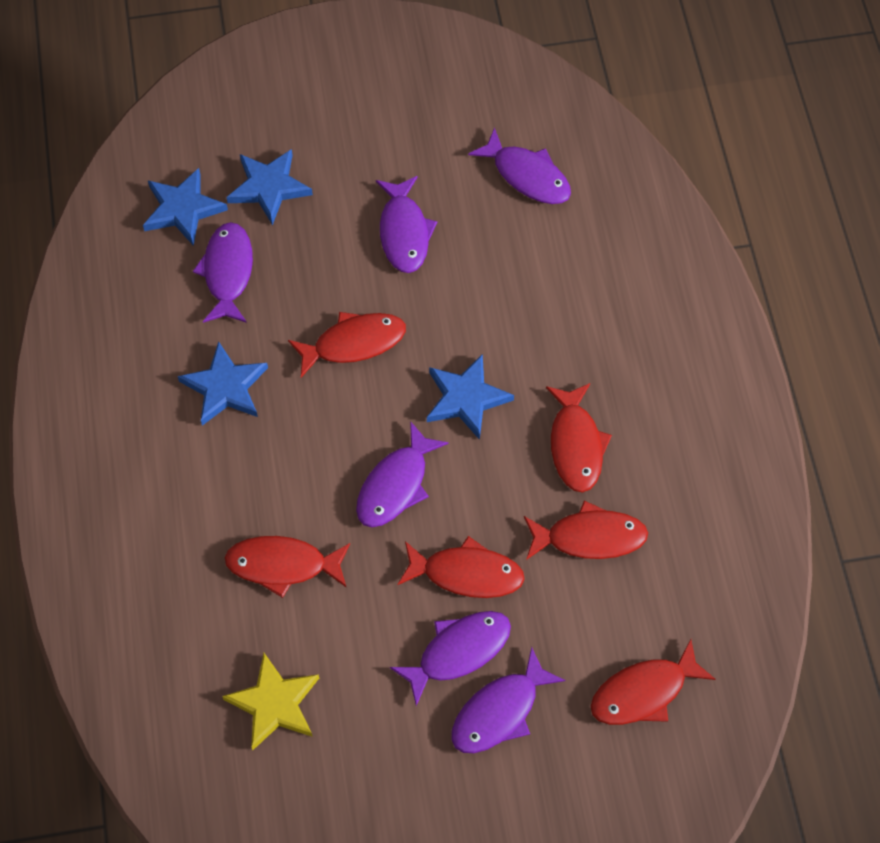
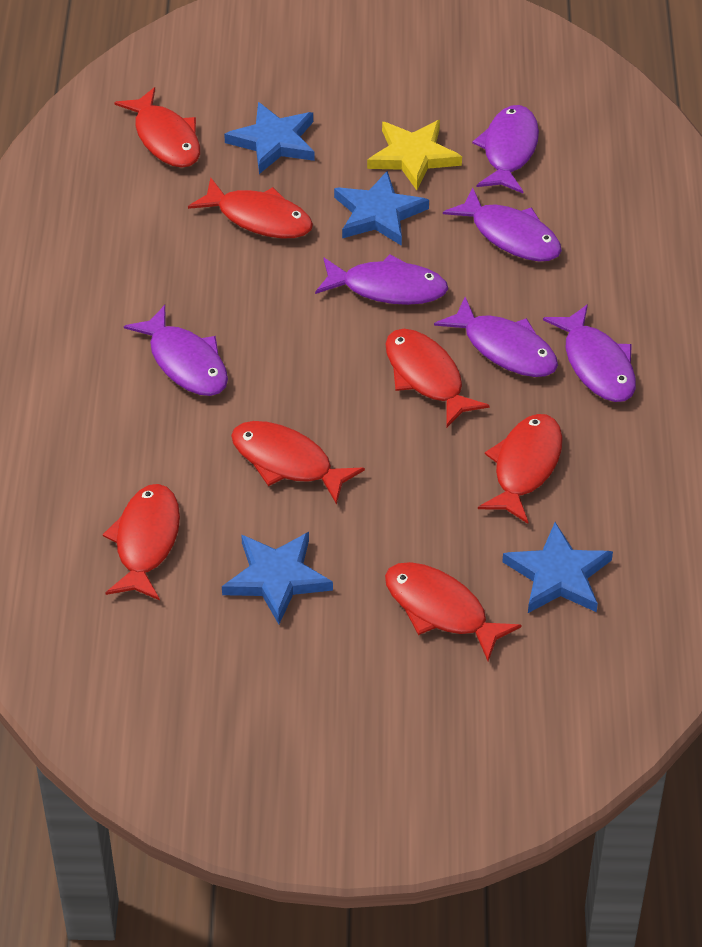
red fish: 6 -> 7

